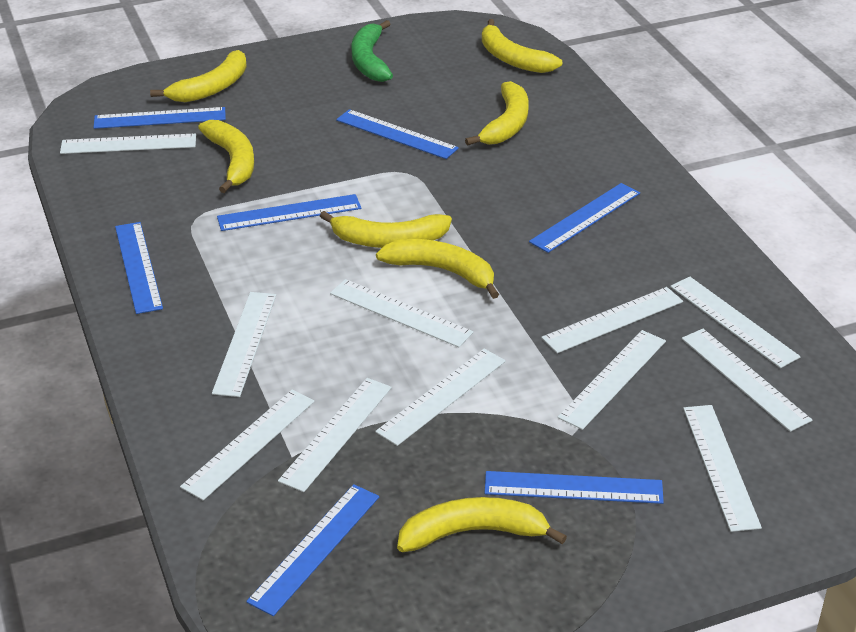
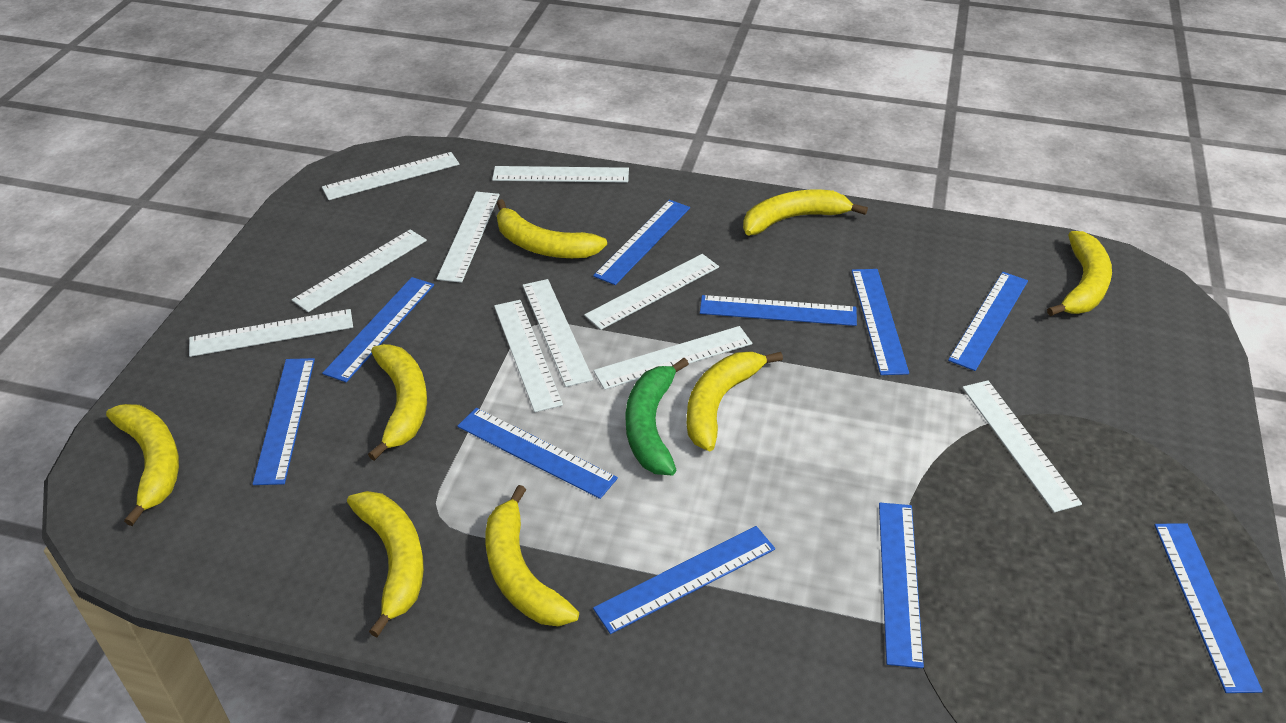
blue ruler: 7 -> 10
white ruler: 11 -> 10
yellow banana: 7 -> 8

